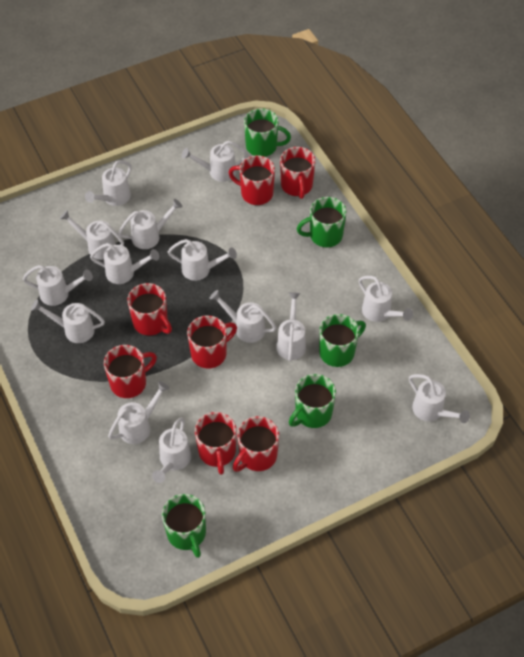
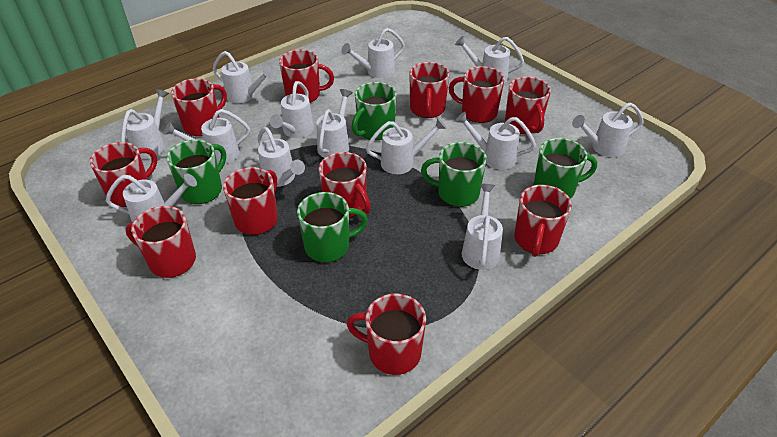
red mug: 7 -> 11
white watering can: 14 -> 13

